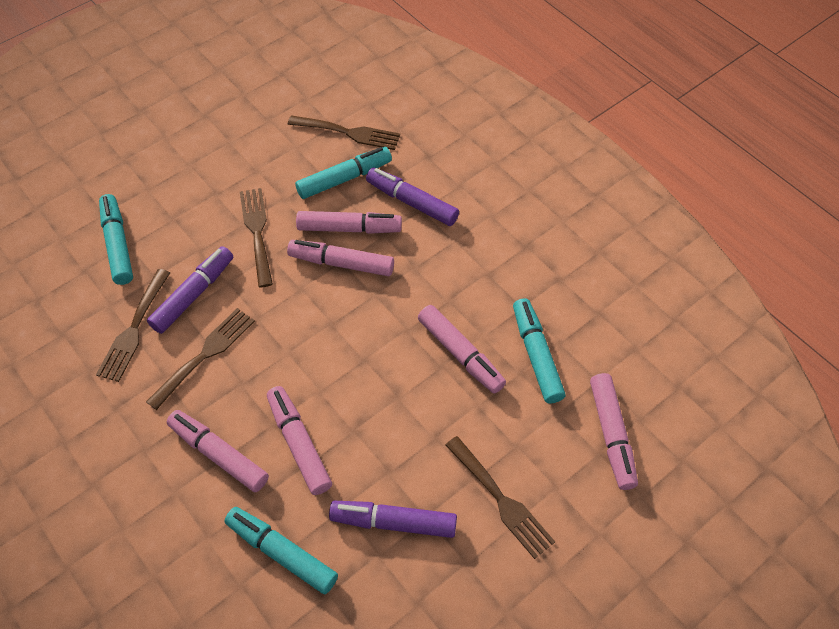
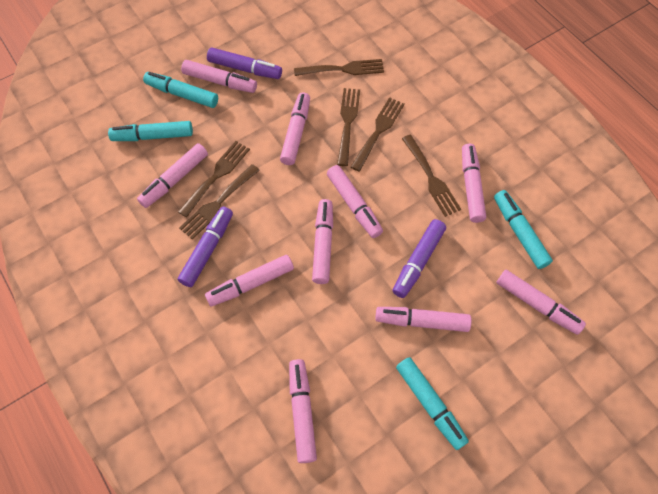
brown fork: 5 -> 6
pink marker: 6 -> 10

